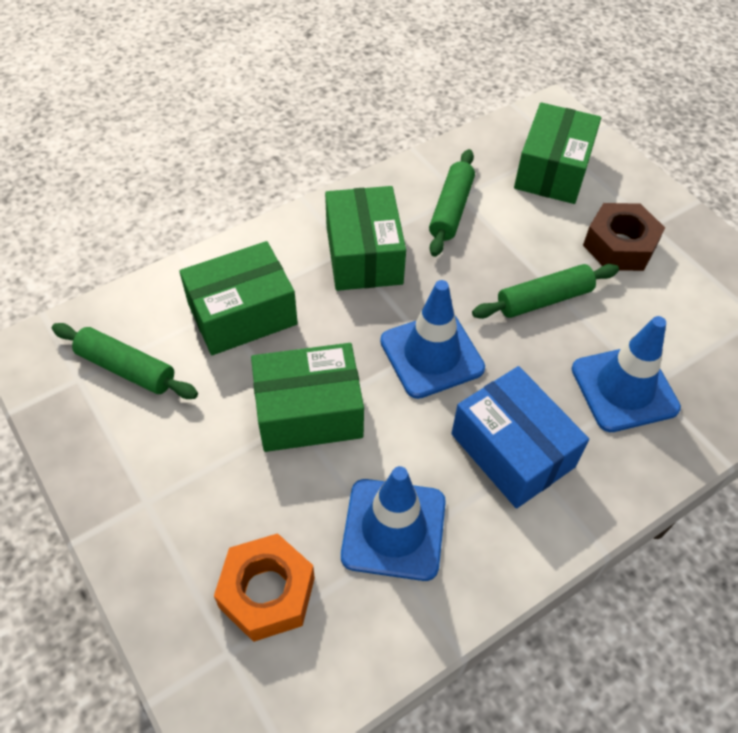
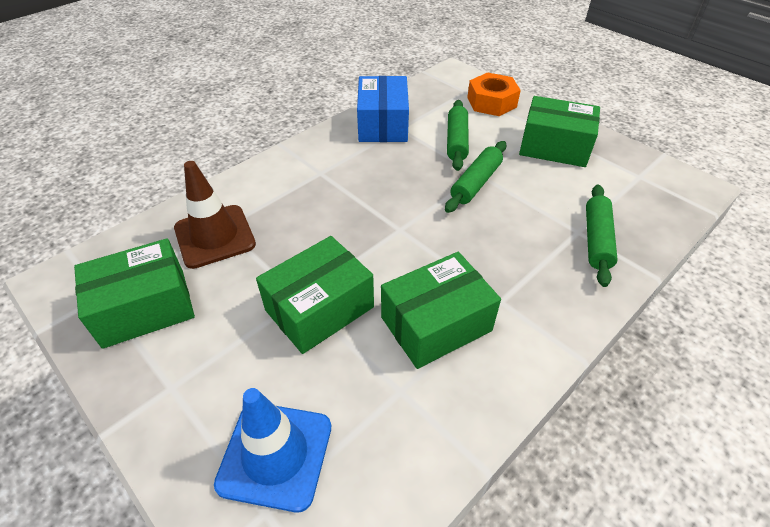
blue traffic cone: 3 -> 1
brown nut: 1 -> 0
brown traffic cone: 0 -> 1

